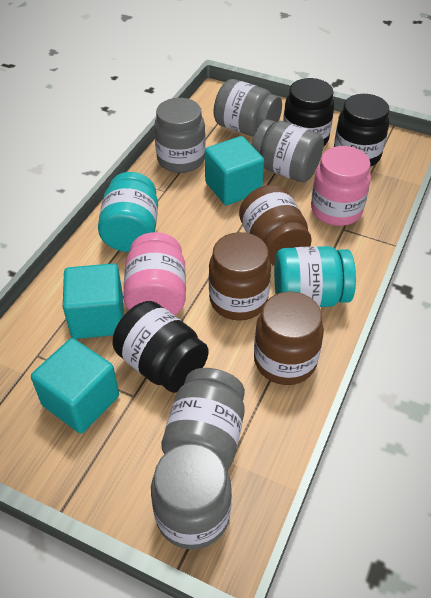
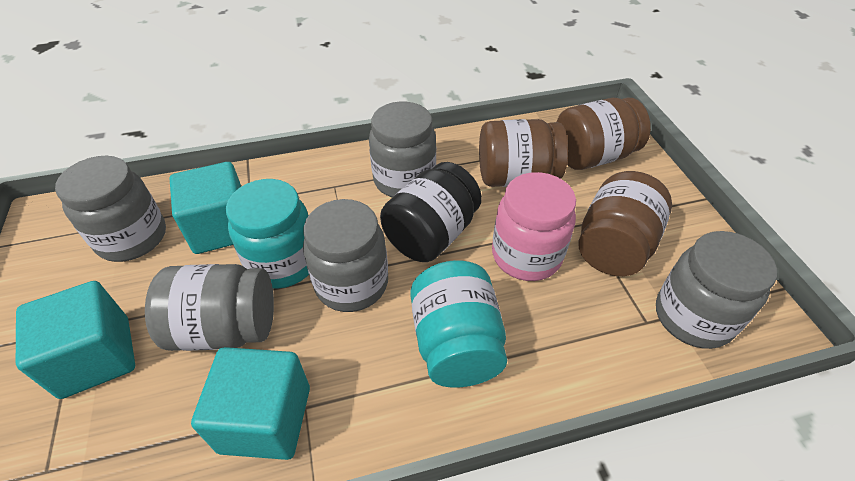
black jar: 3 -> 1
pink jar: 2 -> 1

